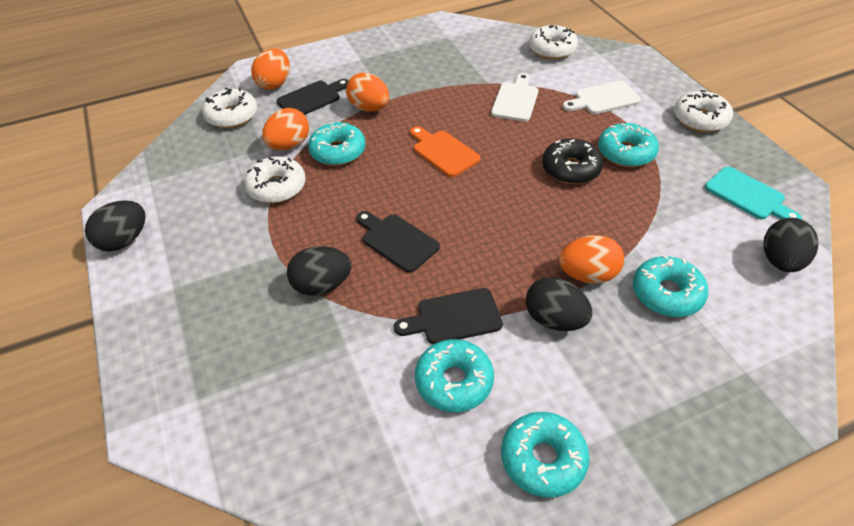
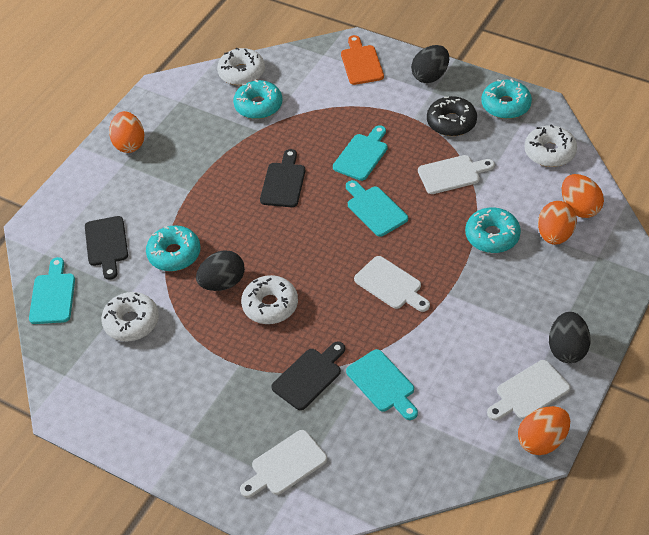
black egg: 4 -> 3
turquoise cutting board: 1 -> 4
turquoise donut: 5 -> 4
white cutting board: 2 -> 4

